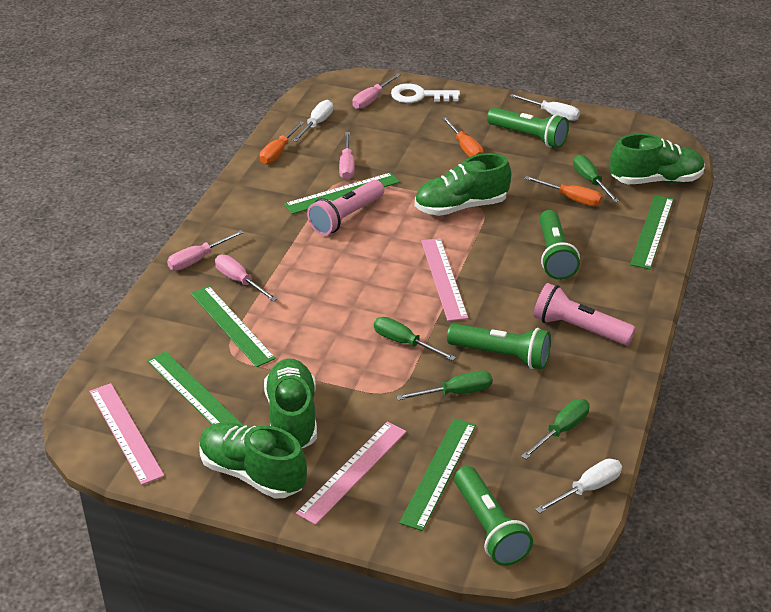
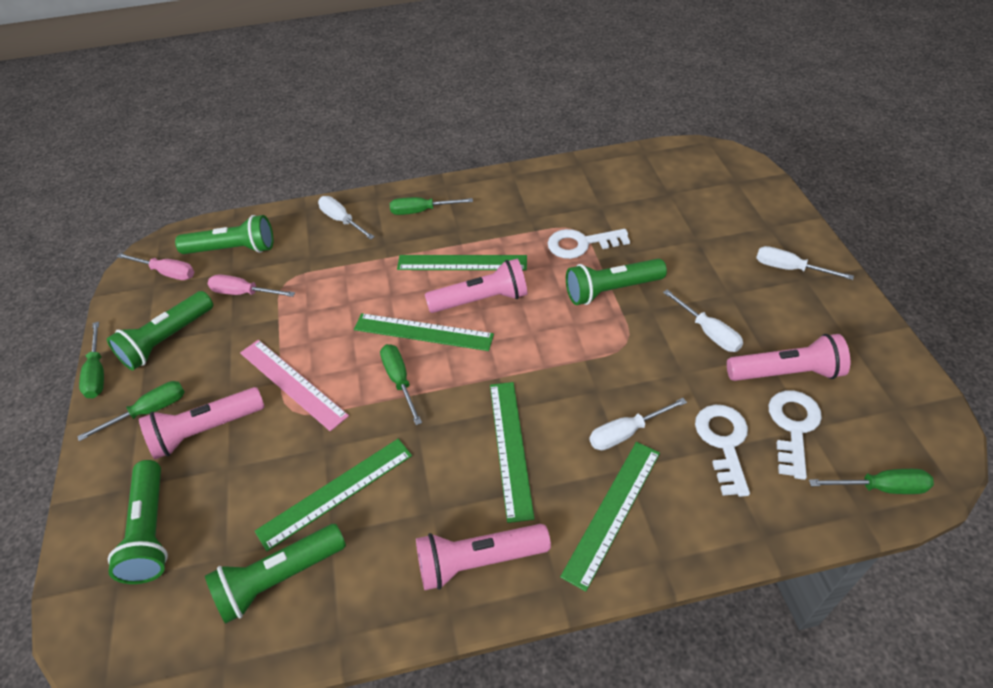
green flashlight: 4 -> 5
green screwdriver: 4 -> 5
green shoe: 4 -> 0
orange screwdriver: 3 -> 0
pink flashlight: 2 -> 4
pink ruler: 3 -> 1
pink screwdriver: 4 -> 2
white key: 1 -> 3
white screwdriver: 3 -> 4

